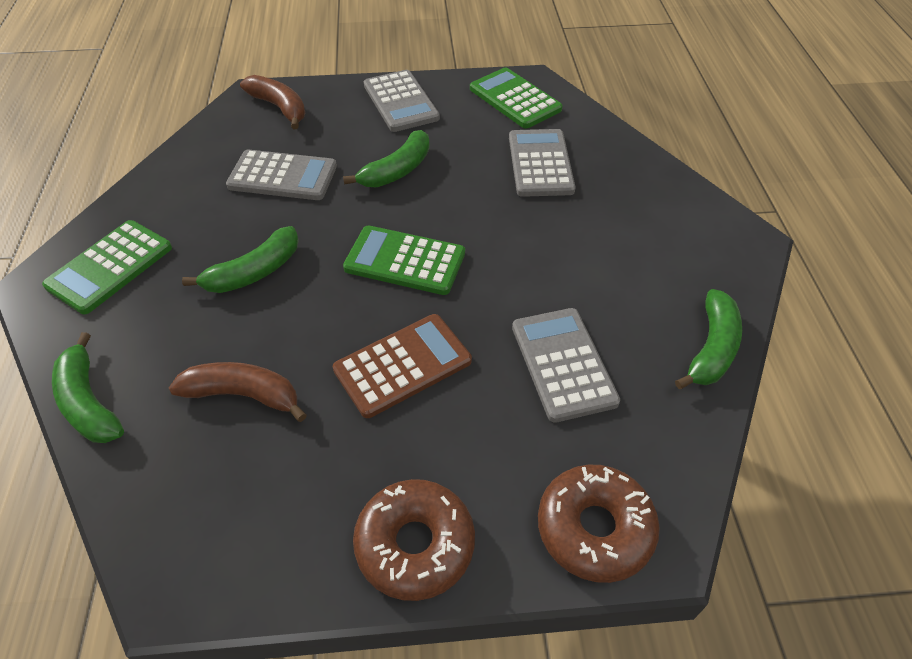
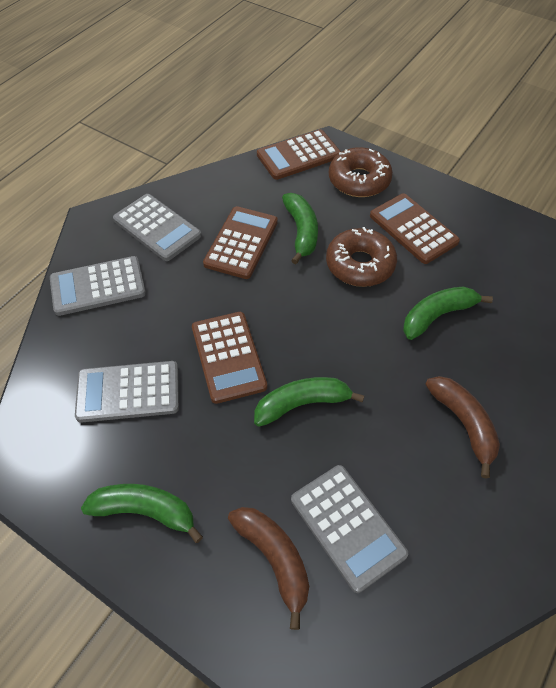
brown calculator: 1 -> 4
green calculator: 3 -> 0

